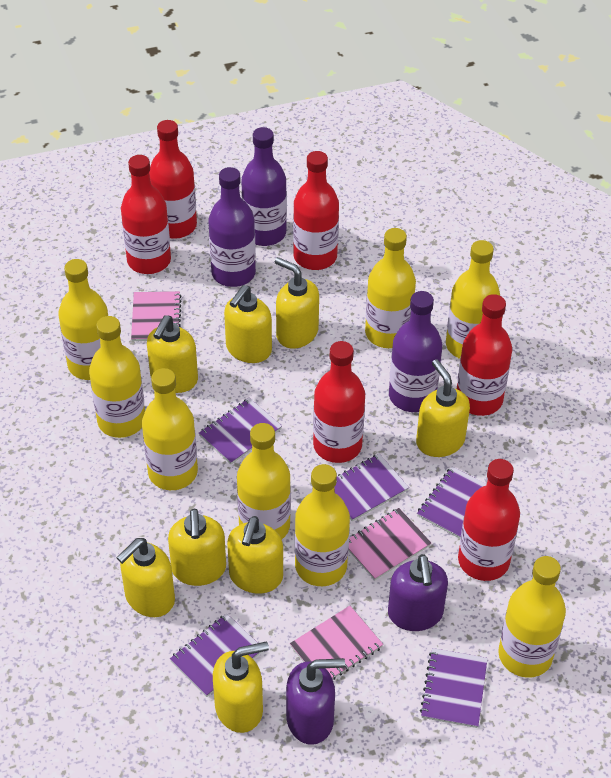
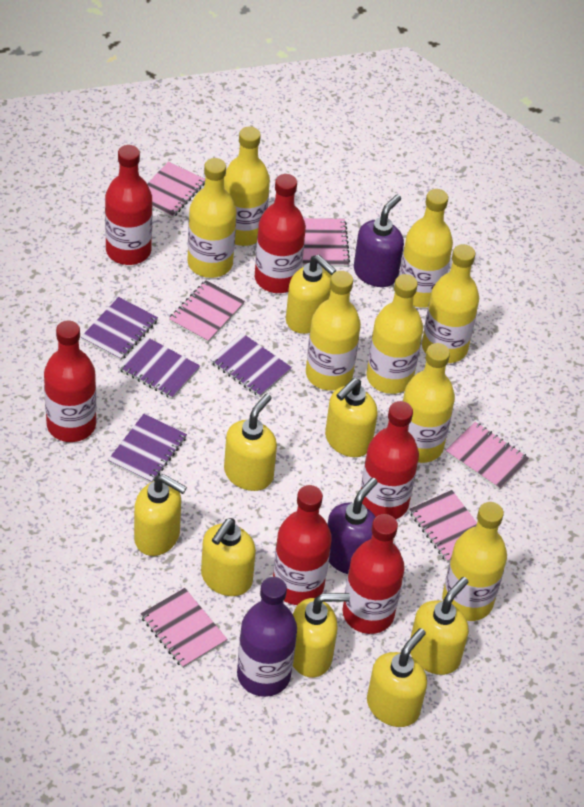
pink notebook: 3 -> 6
purple bottle: 3 -> 1
purple notebook: 5 -> 4

